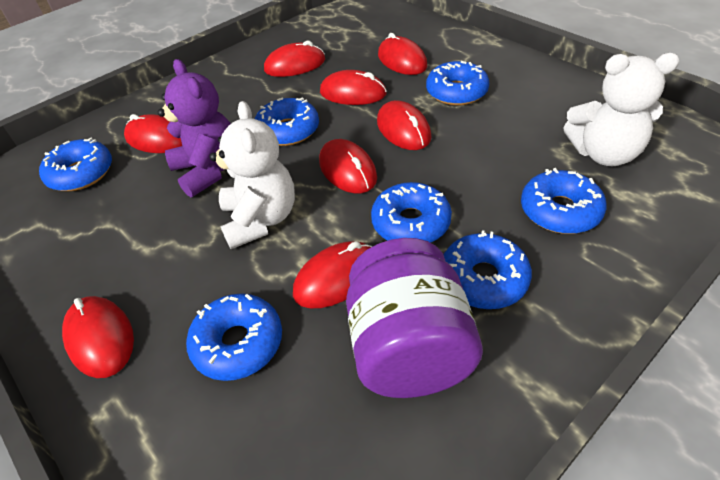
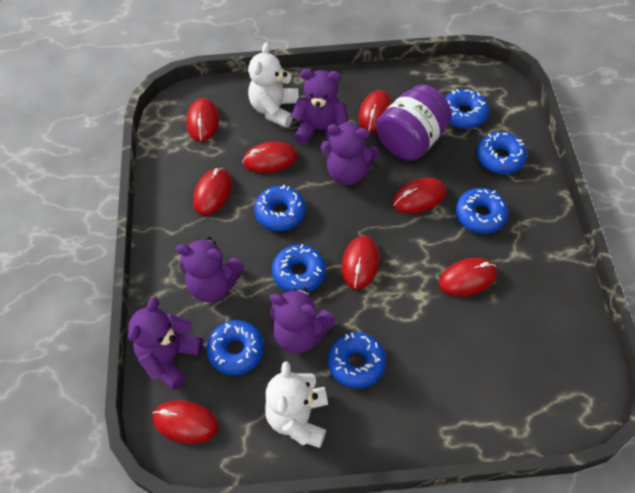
purple teddy bear: 1 -> 5

